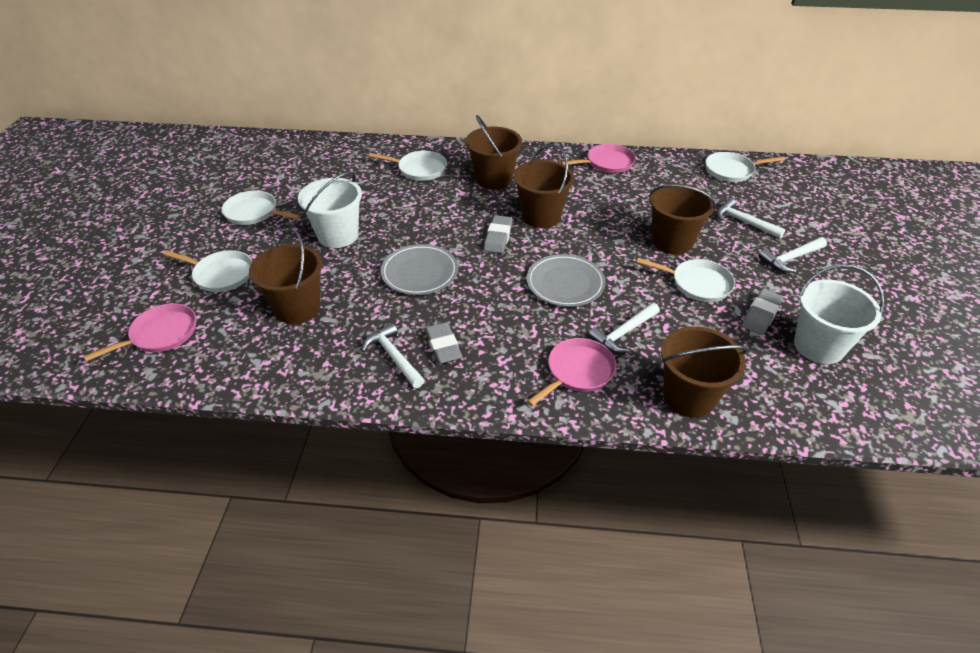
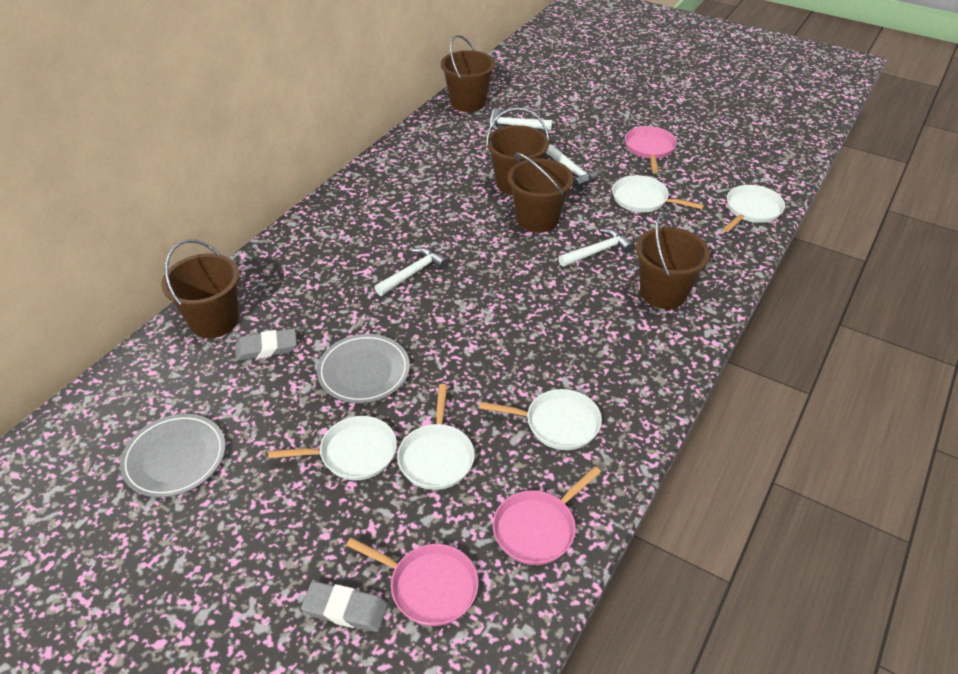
grey eraser: 3 -> 2
white bucket: 2 -> 0

